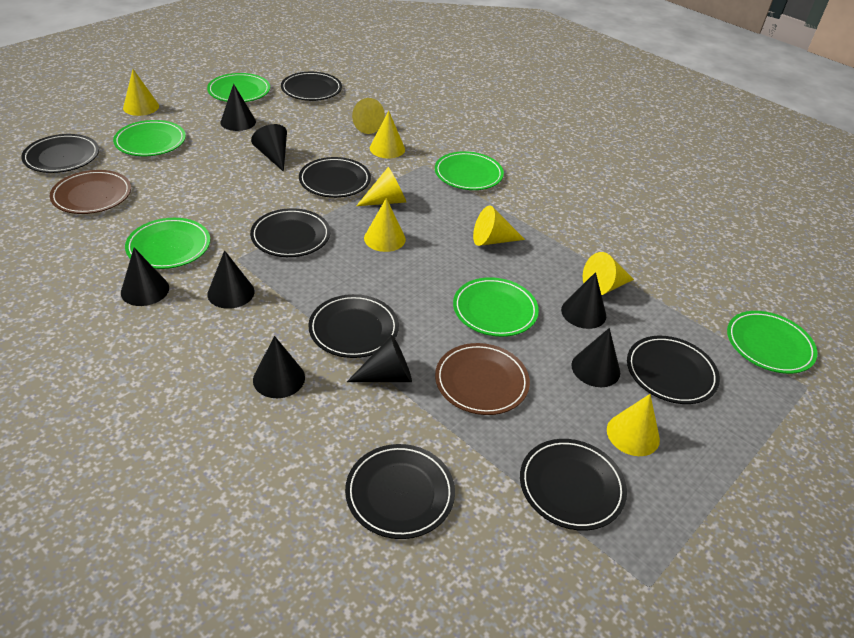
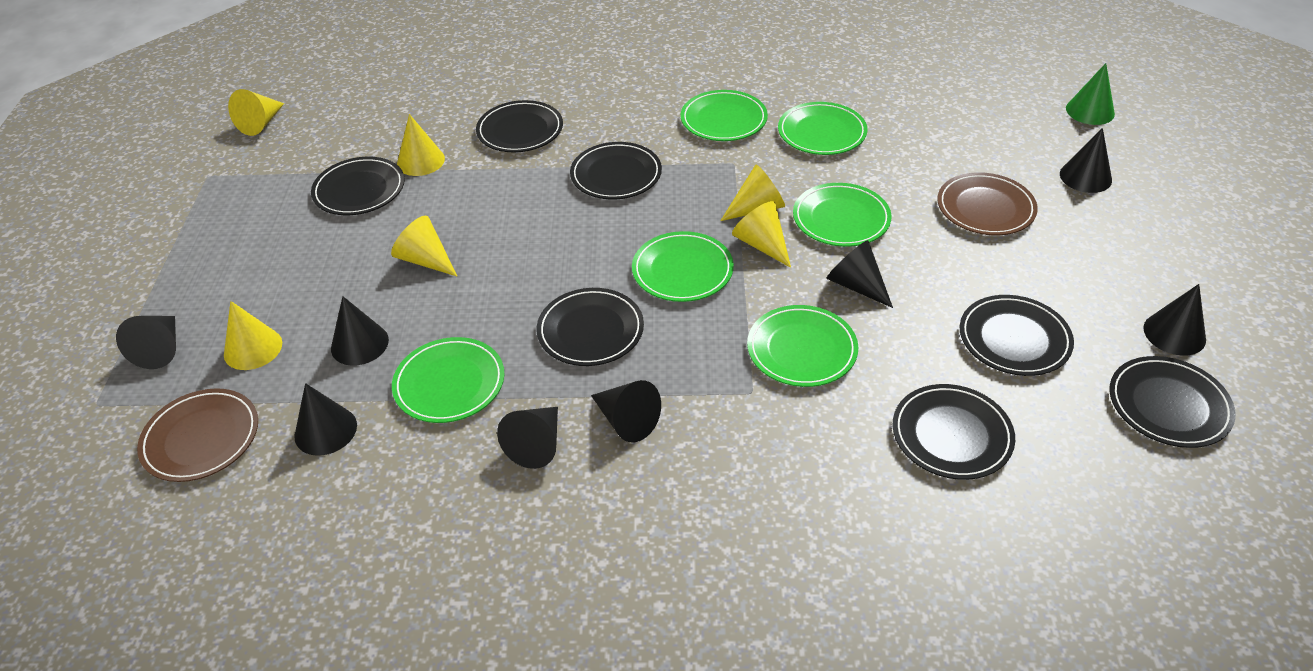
black plate: 8 -> 7
green cone: 0 -> 1
yellow cone: 8 -> 6

